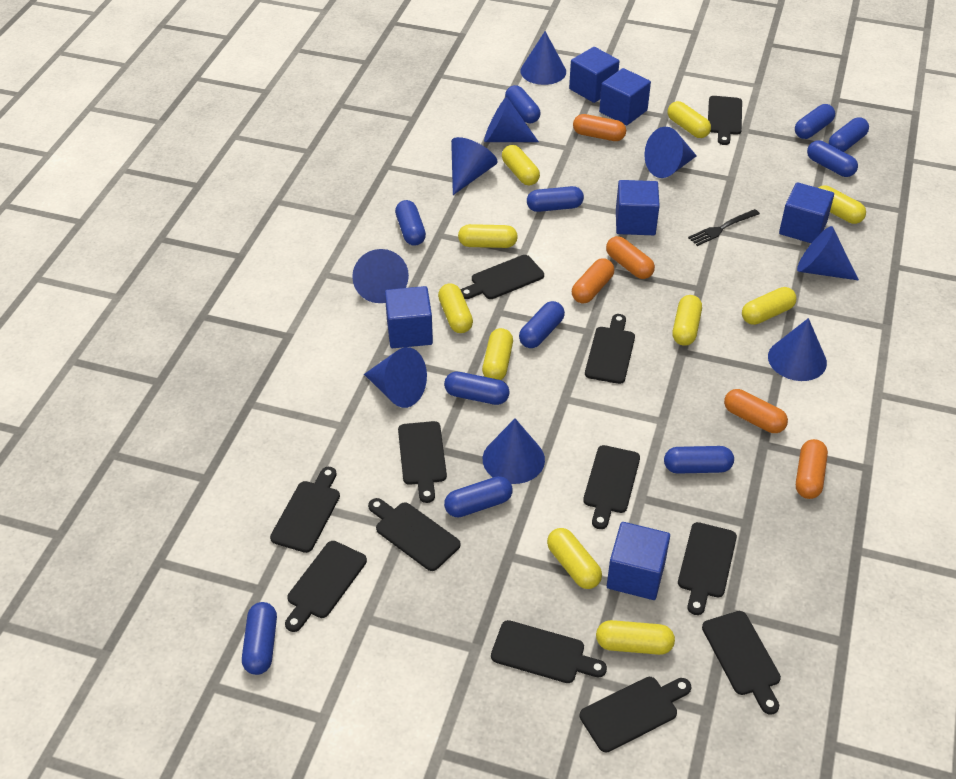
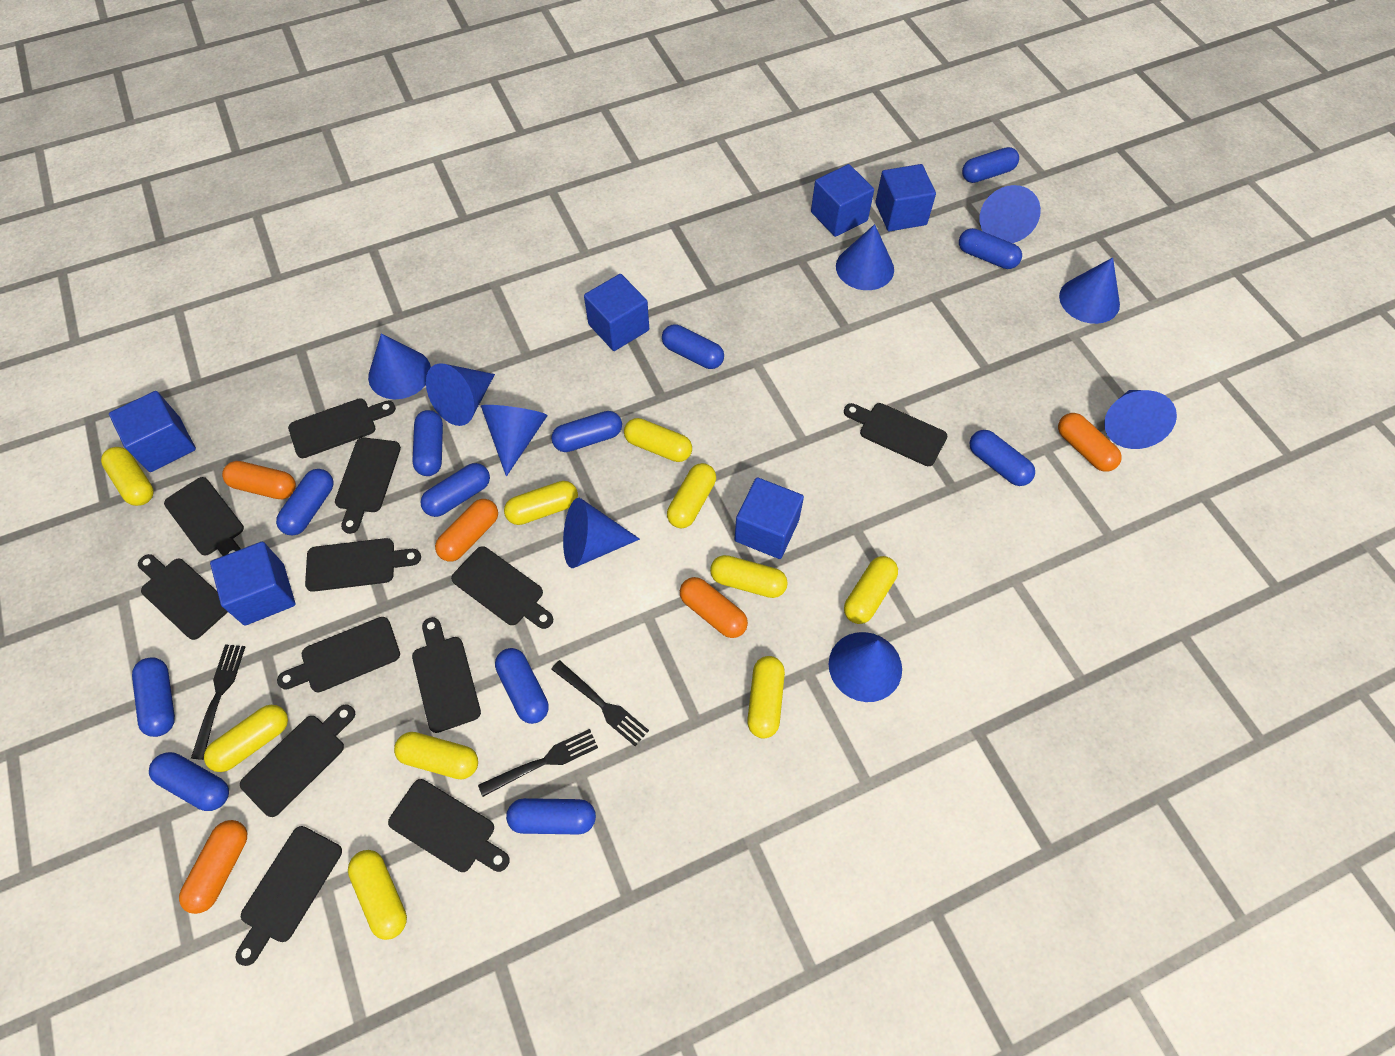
black fork: 1 -> 3
blue capsule: 11 -> 12

